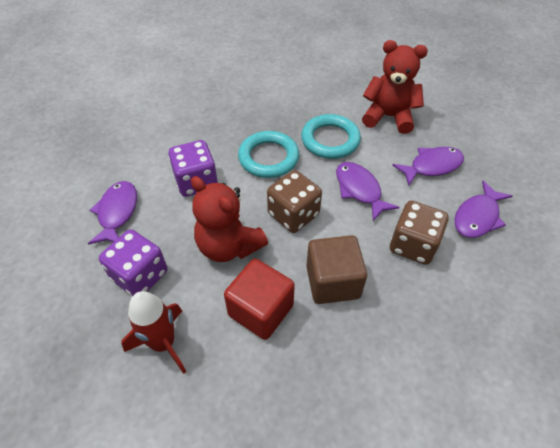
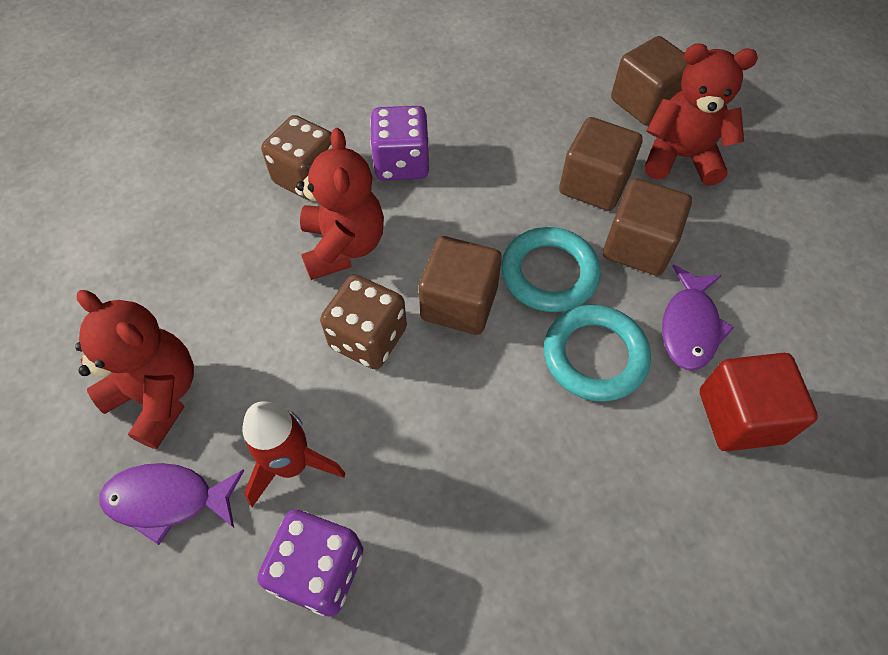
brown cube: 1 -> 4
purple fish: 4 -> 2
red teddy bear: 2 -> 3

